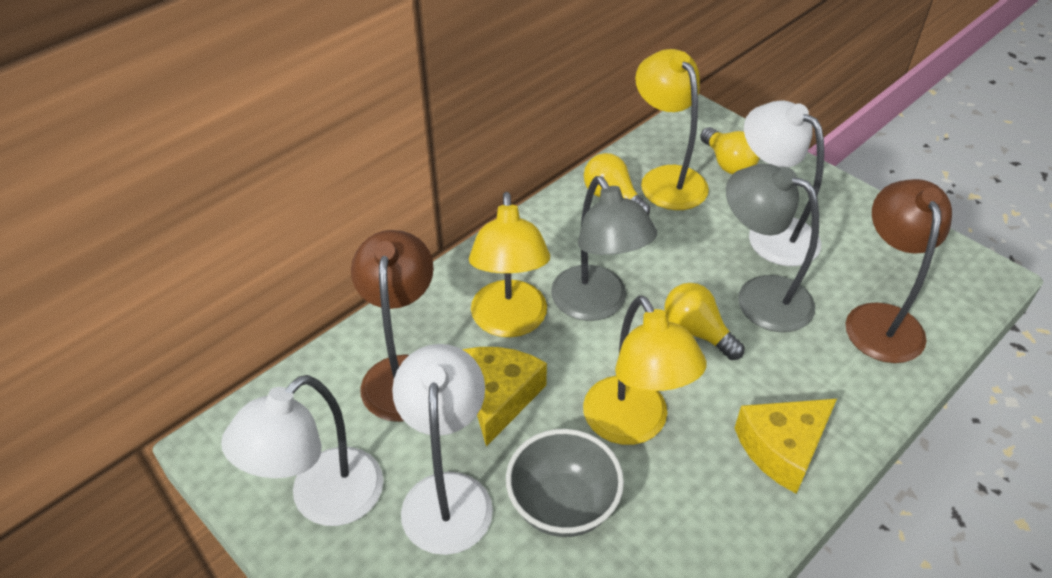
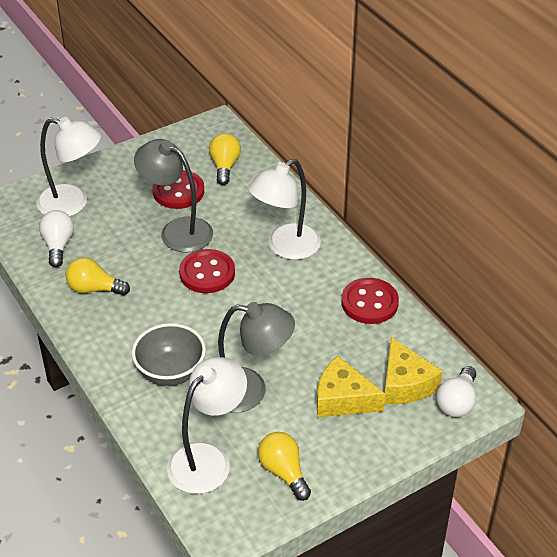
brown lamp: 2 -> 0
red button: 0 -> 3
white light bulb: 0 -> 2
yellow lamp: 3 -> 0

